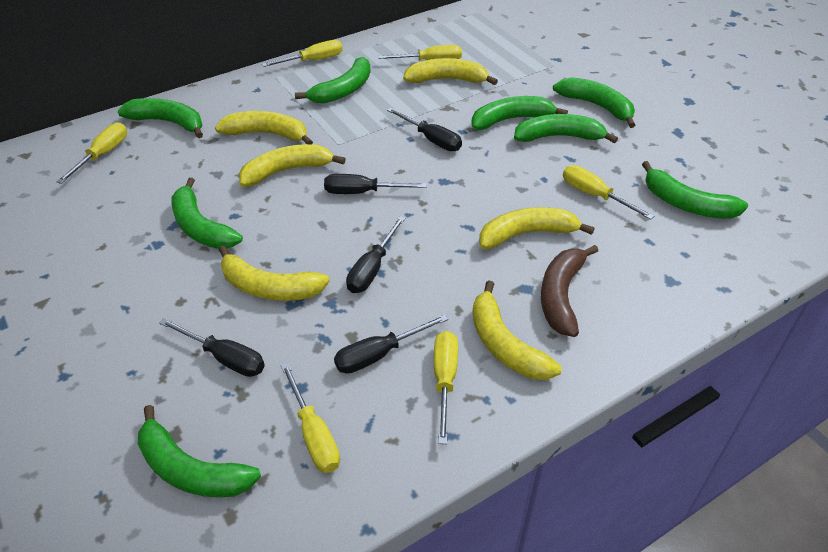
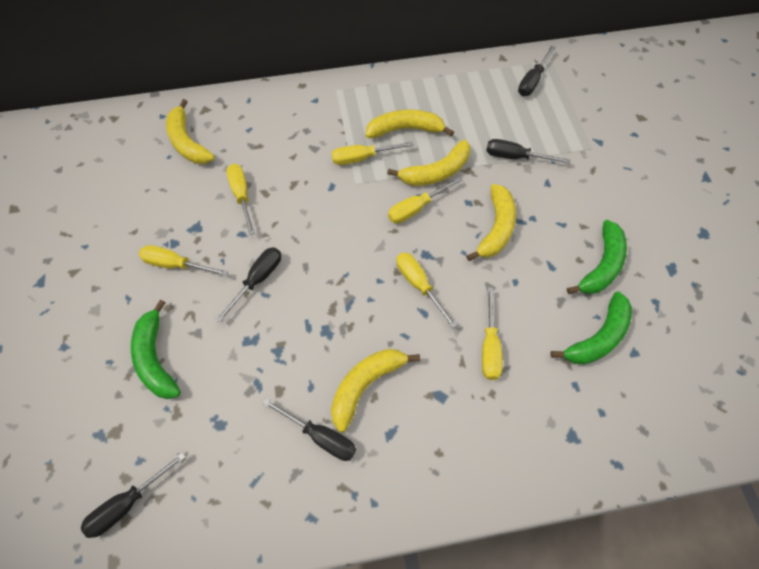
brown banana: 1 -> 0
green banana: 8 -> 3
yellow banana: 6 -> 5

